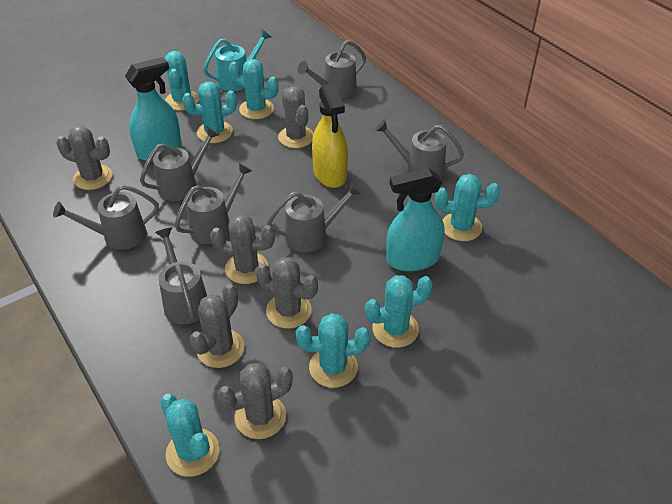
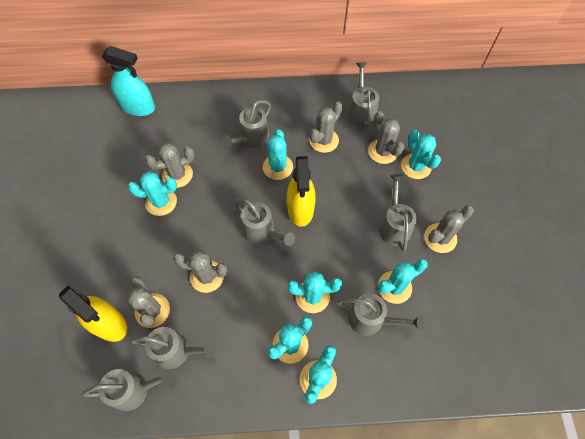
turquoise spray bottle: 2 -> 1
turquoise watering can: 1 -> 0
yellow spray bottle: 1 -> 2

